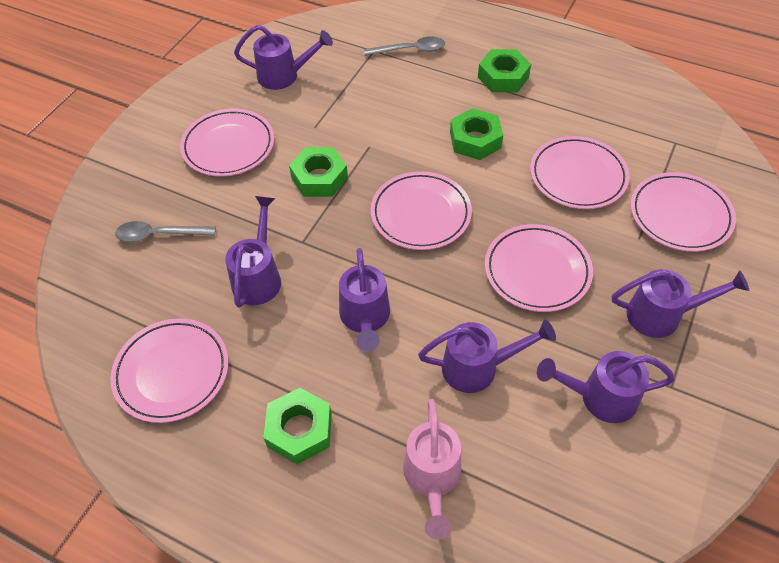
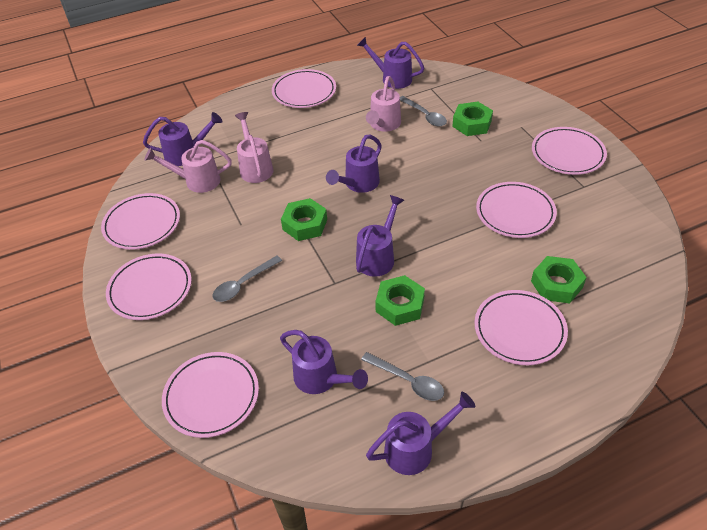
grey spoon: 2 -> 3
pink plate: 6 -> 7
pink watering can: 1 -> 3

